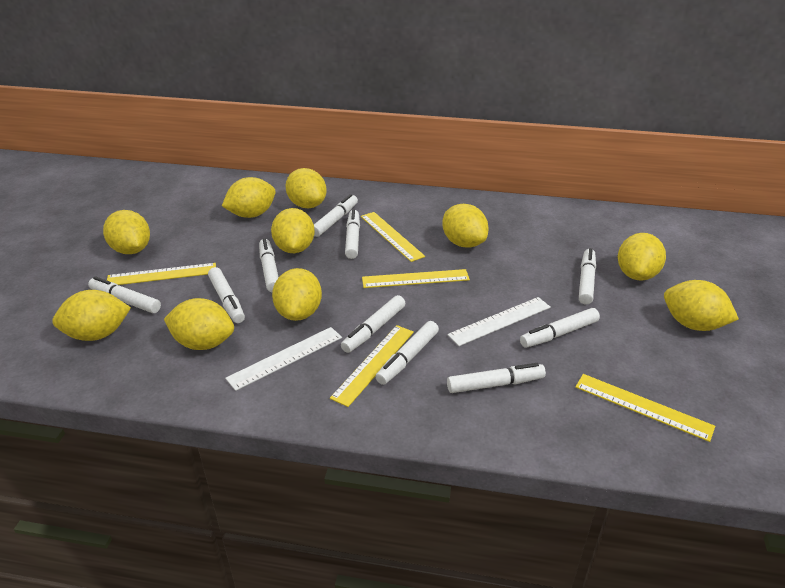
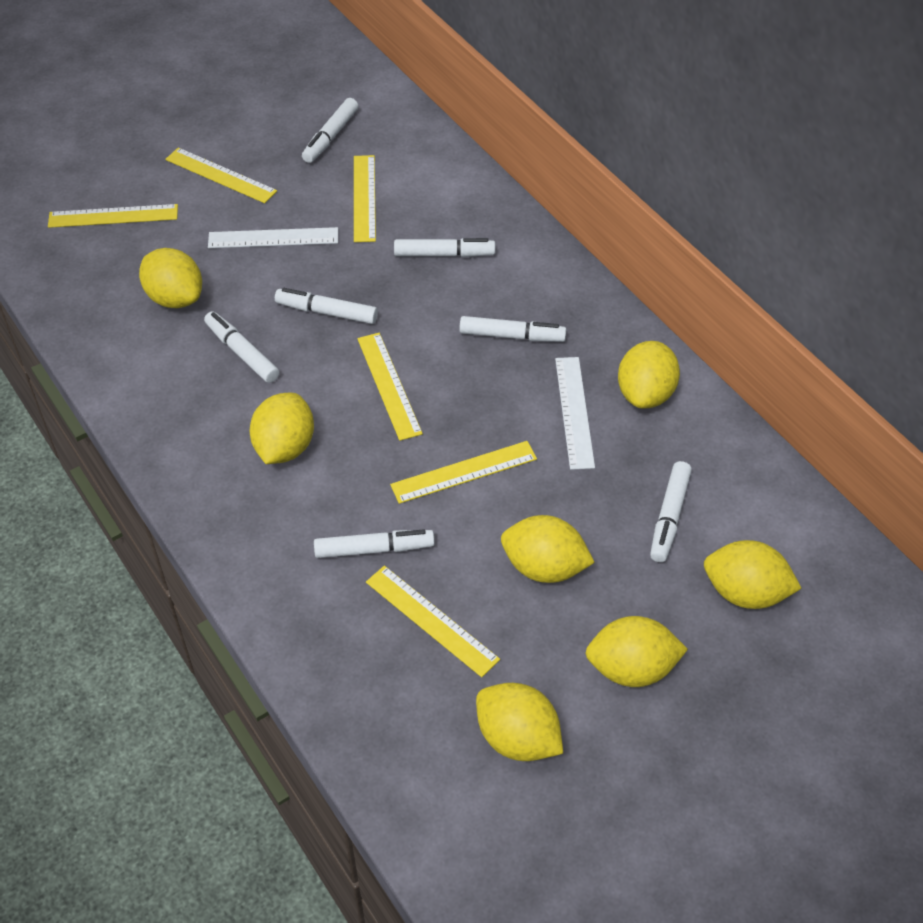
white marker: 10 -> 7
yellow lemon: 10 -> 7
yellow ruler: 5 -> 6

